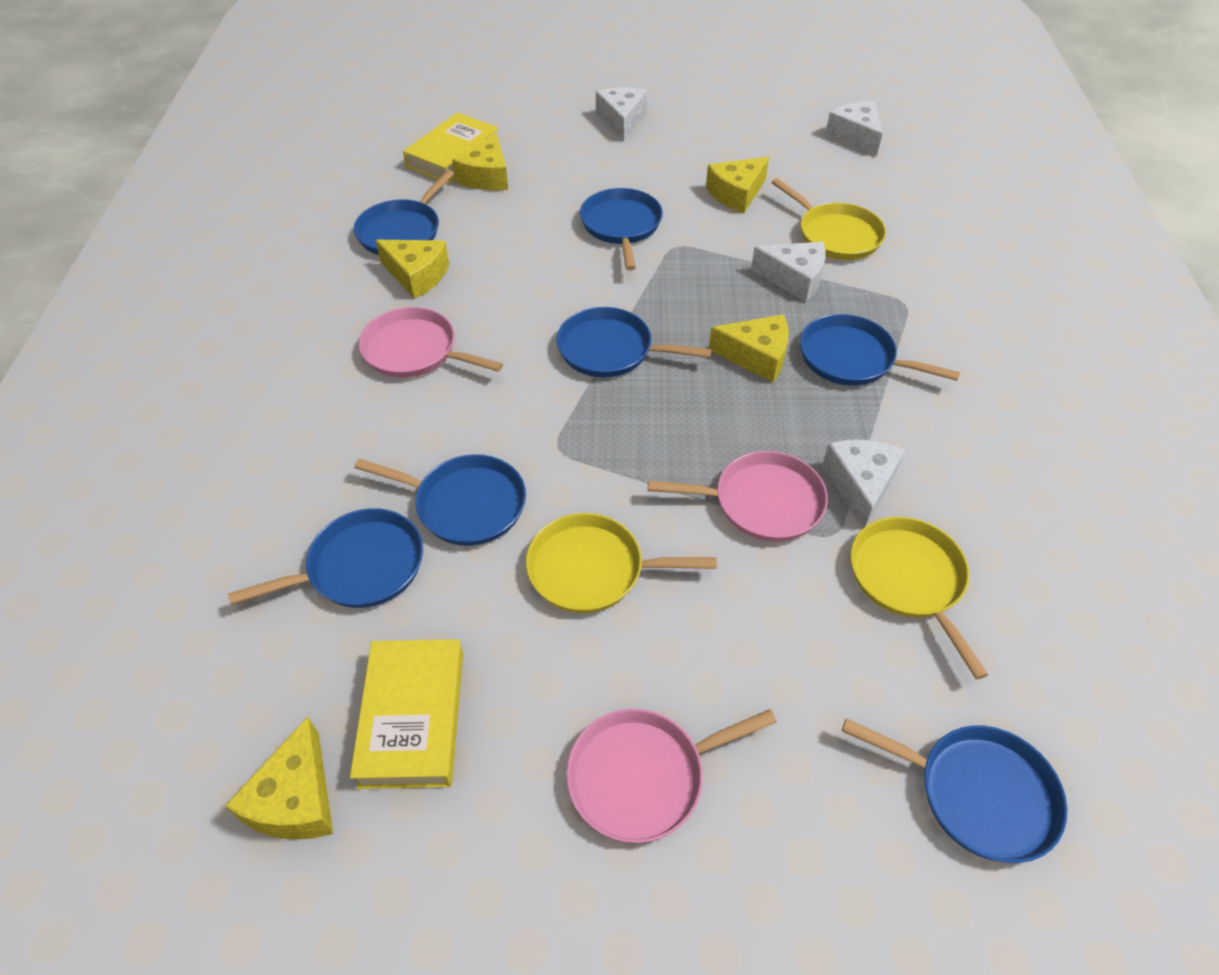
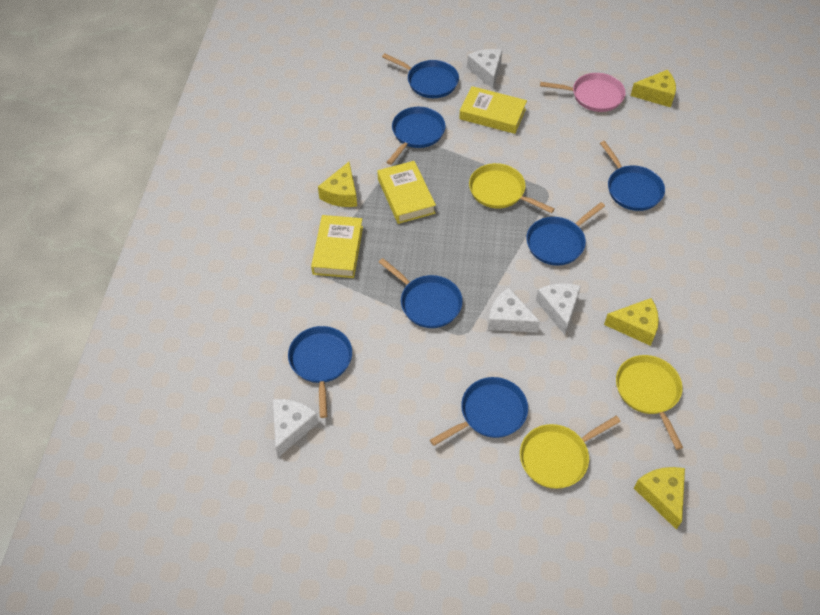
pink pan: 3 -> 1
yellow book: 2 -> 3
yellow cheese: 5 -> 4

